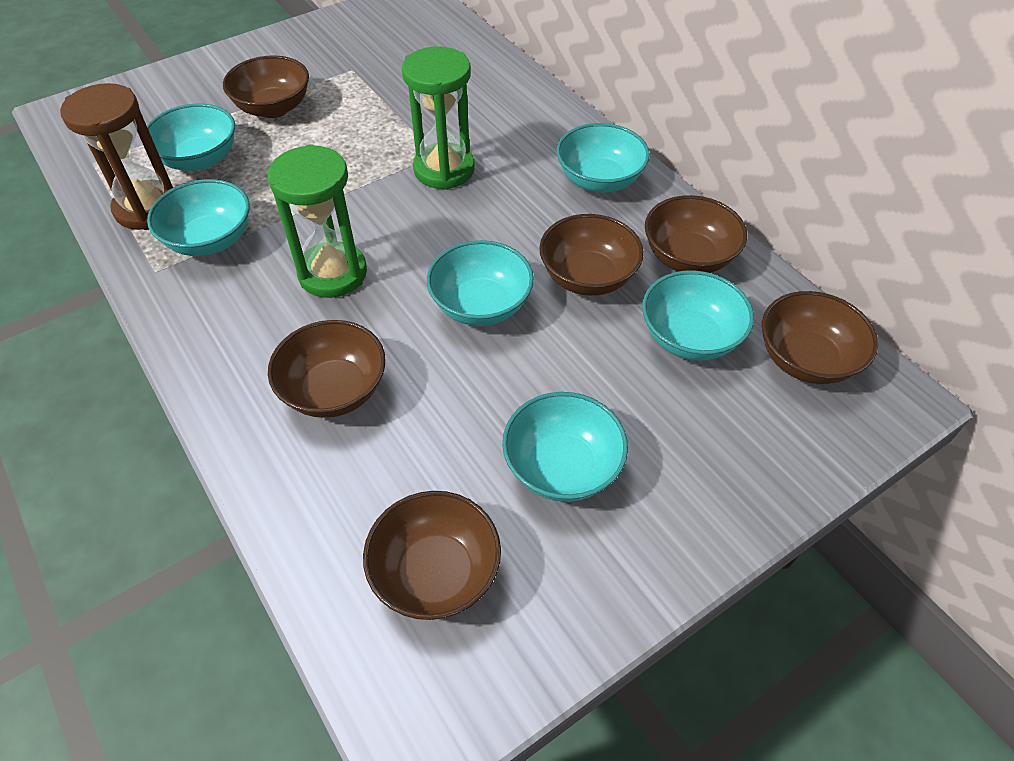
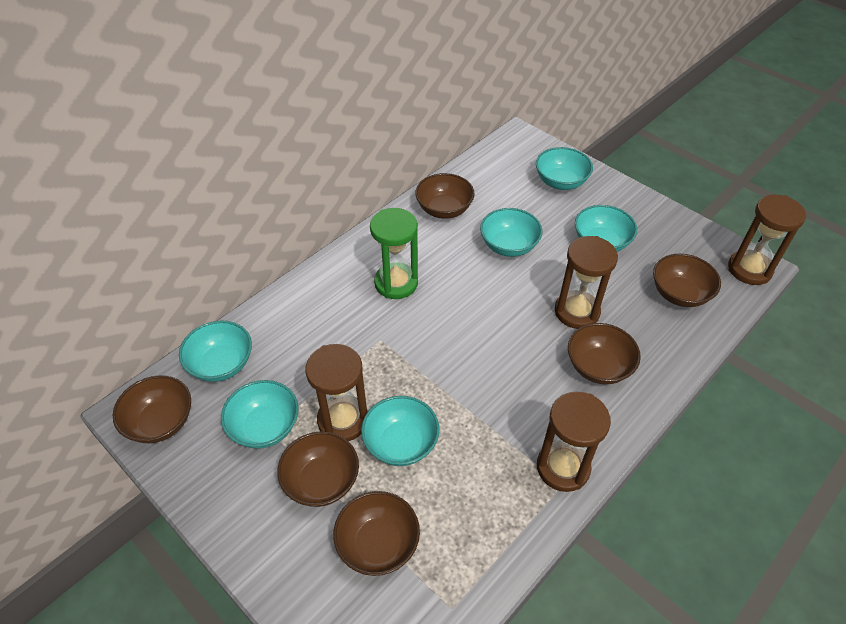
brown hourglass: 1 -> 4
green hourglass: 2 -> 1

